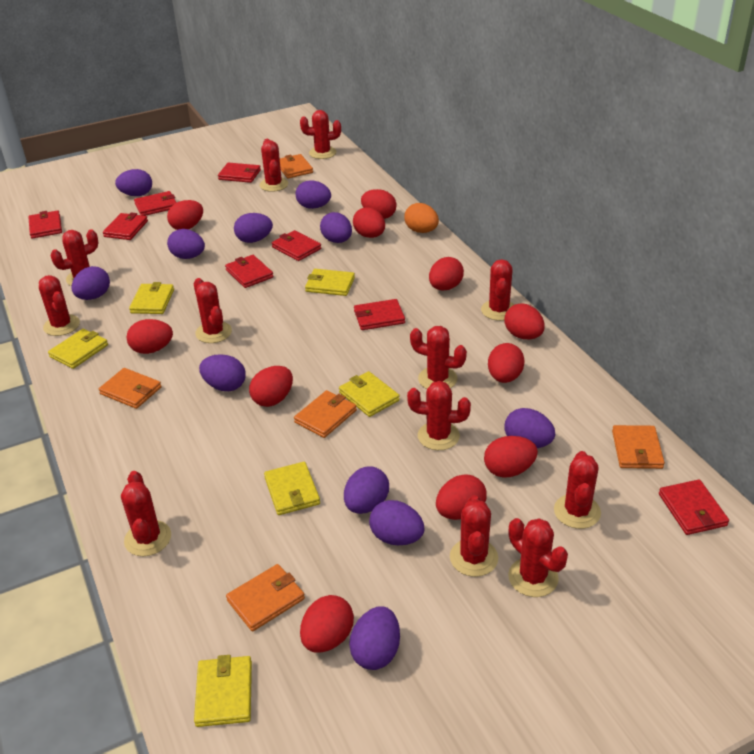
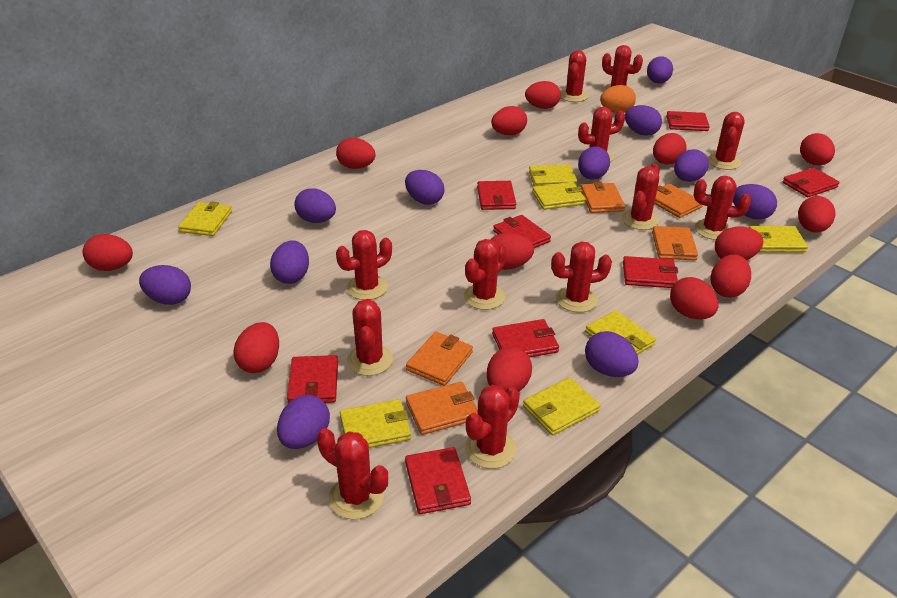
red egg: 11 -> 13
yellow wallet: 6 -> 7

